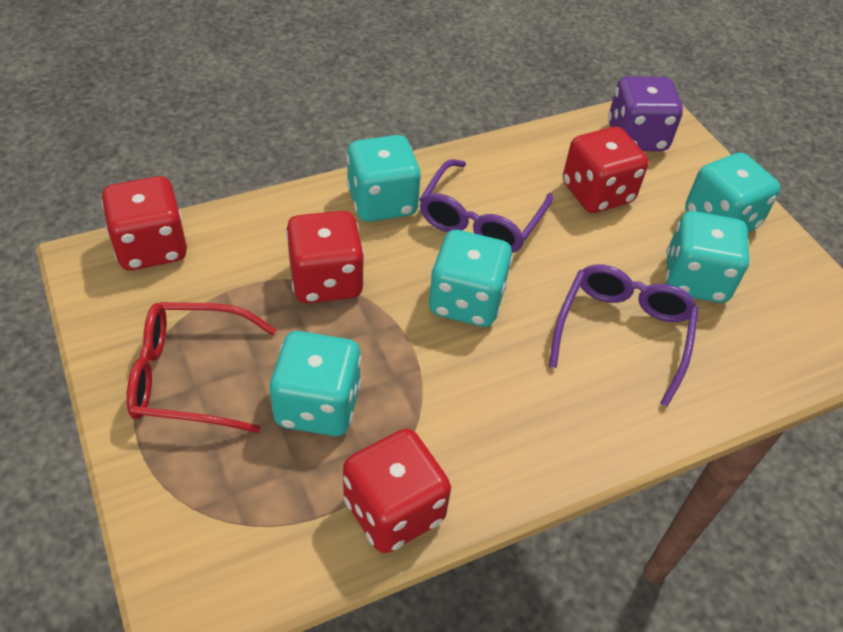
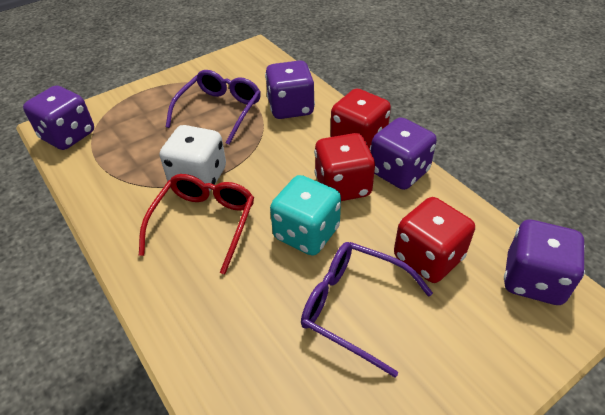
purple dice: 1 -> 4
red dice: 4 -> 3
turquoise dice: 5 -> 1
white dice: 0 -> 1

